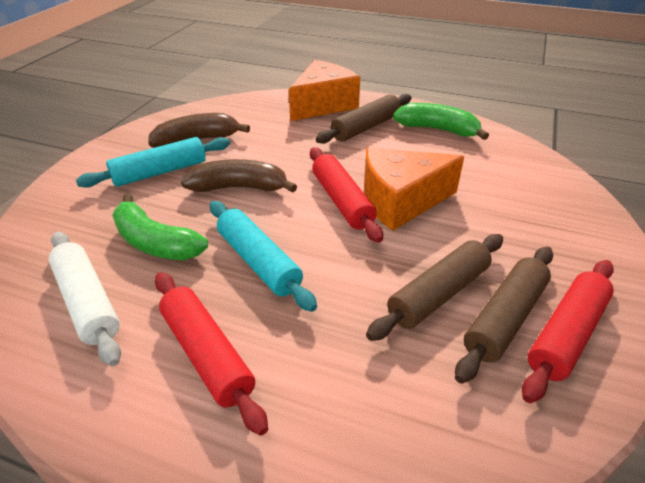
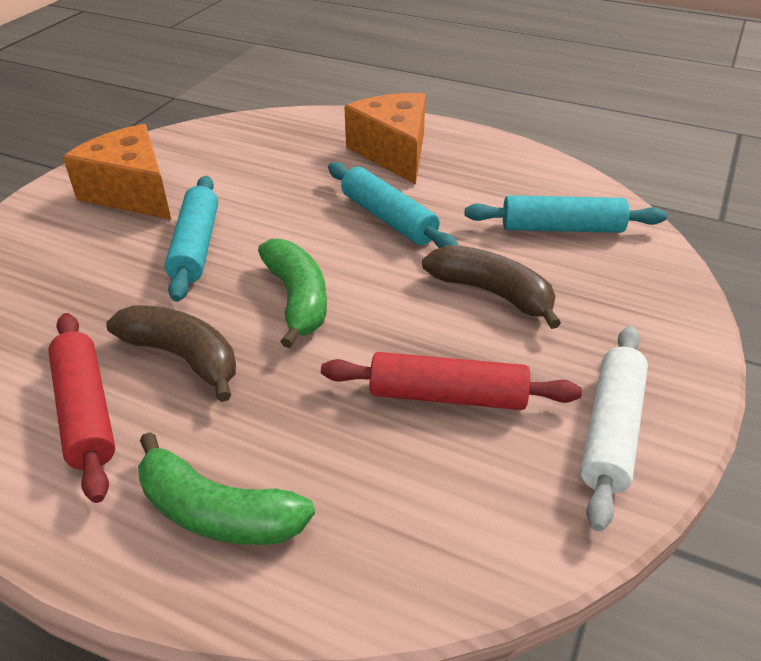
brown rolling pin: 3 -> 0
red rolling pin: 3 -> 2
turquoise rolling pin: 2 -> 3

